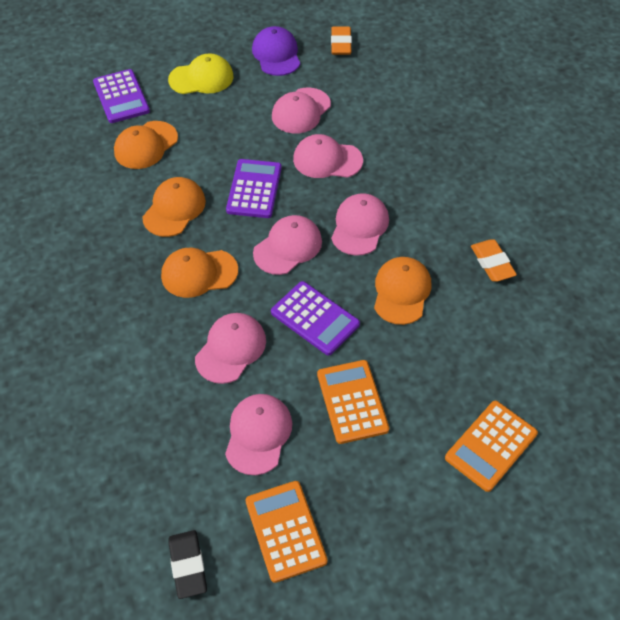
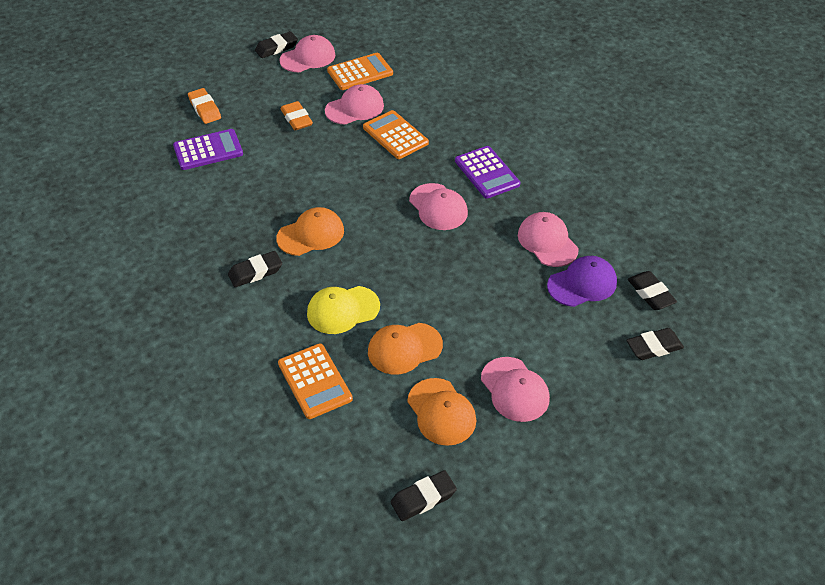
black eraser: 1 -> 5
orange cap: 4 -> 3
pink cap: 6 -> 5
purple calculator: 3 -> 2

